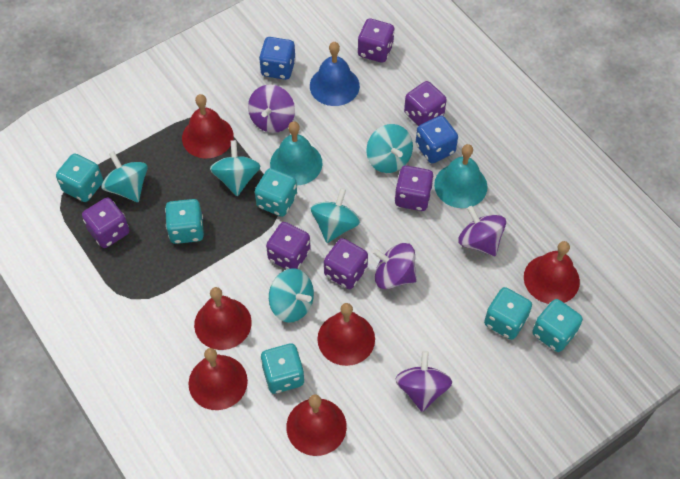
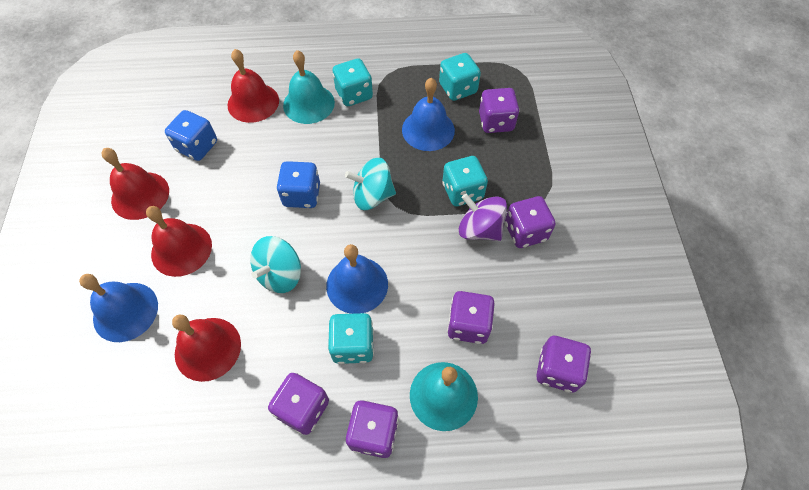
blue bell: 1 -> 3
purple spinning top: 4 -> 1
red bell: 6 -> 4
turquoise dice: 6 -> 4
turquoise spinning top: 5 -> 2

